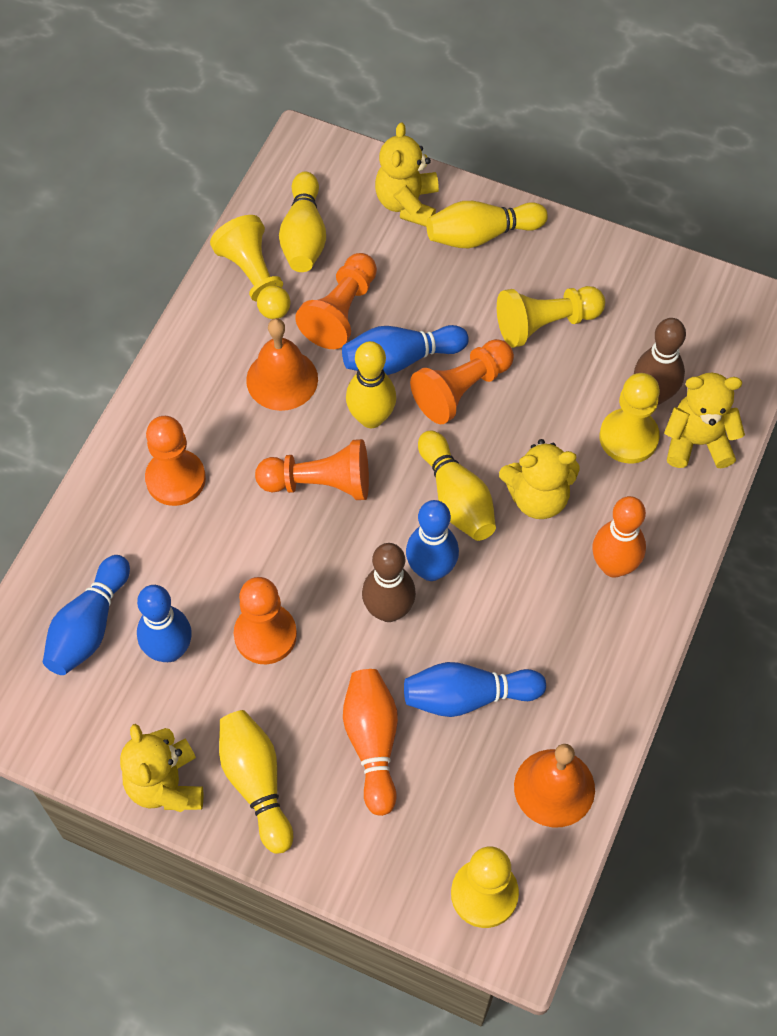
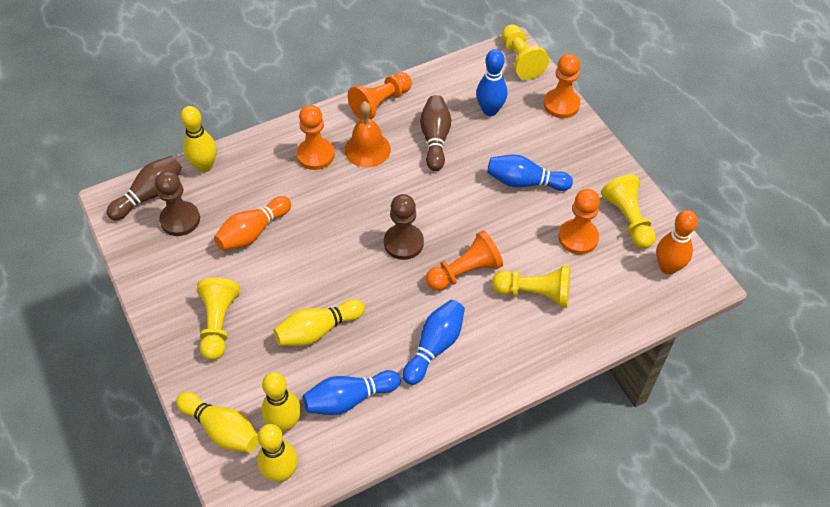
blue bowling pin: 5 -> 4
brown pawn: 0 -> 2
orange bell: 2 -> 1
yellow teddy bear: 4 -> 0

